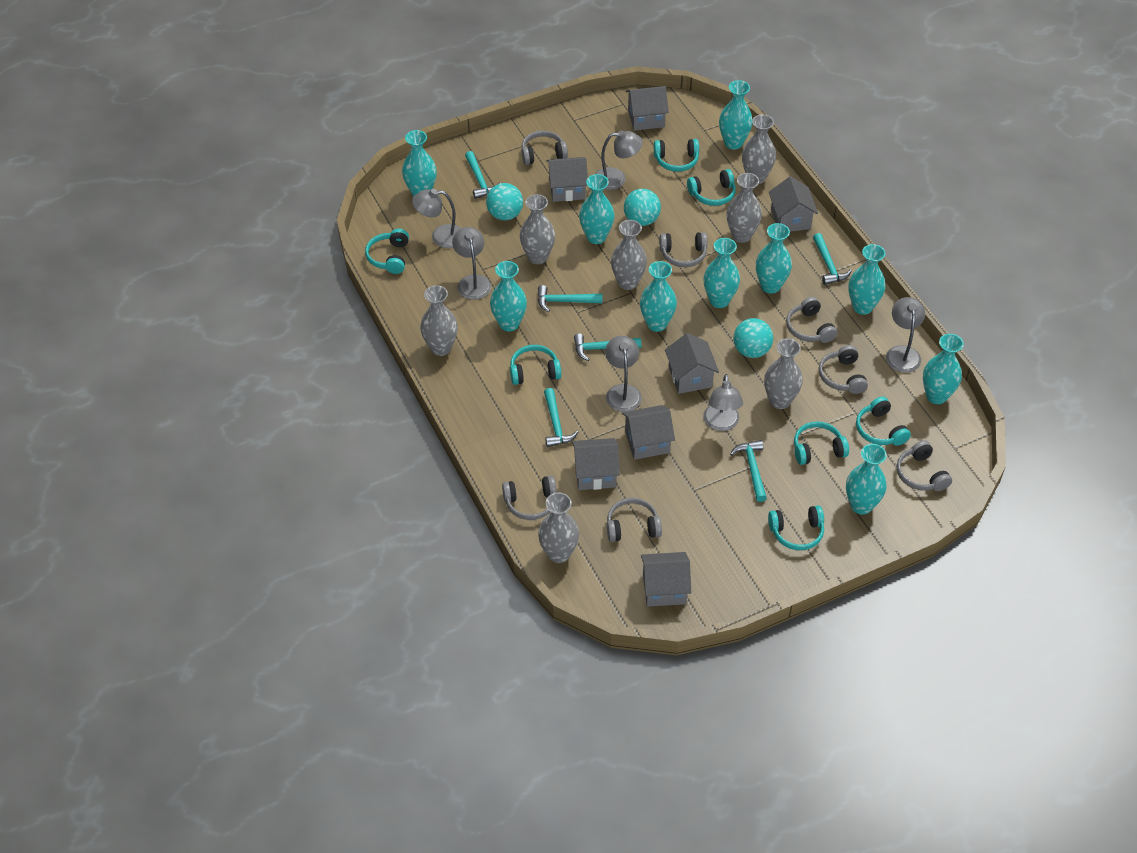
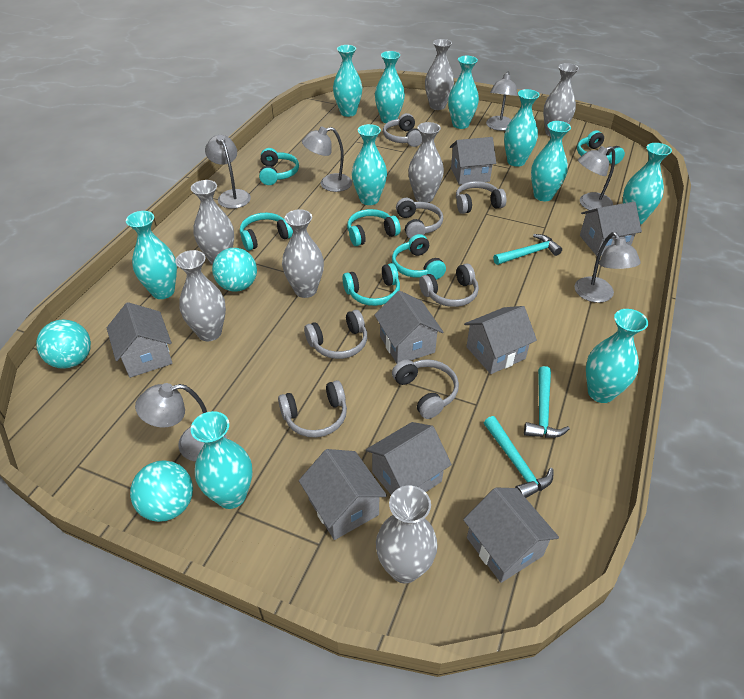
grey house: 7 -> 8
turquoise hammer: 6 -> 3
turquoise headphones: 7 -> 6

